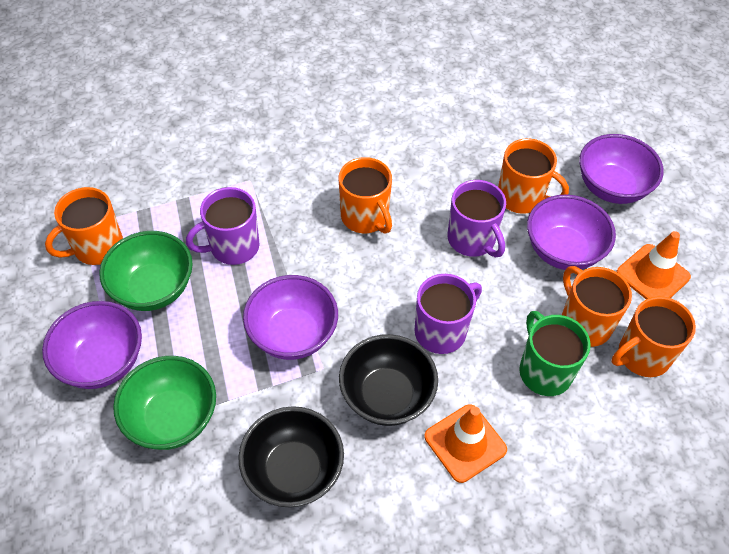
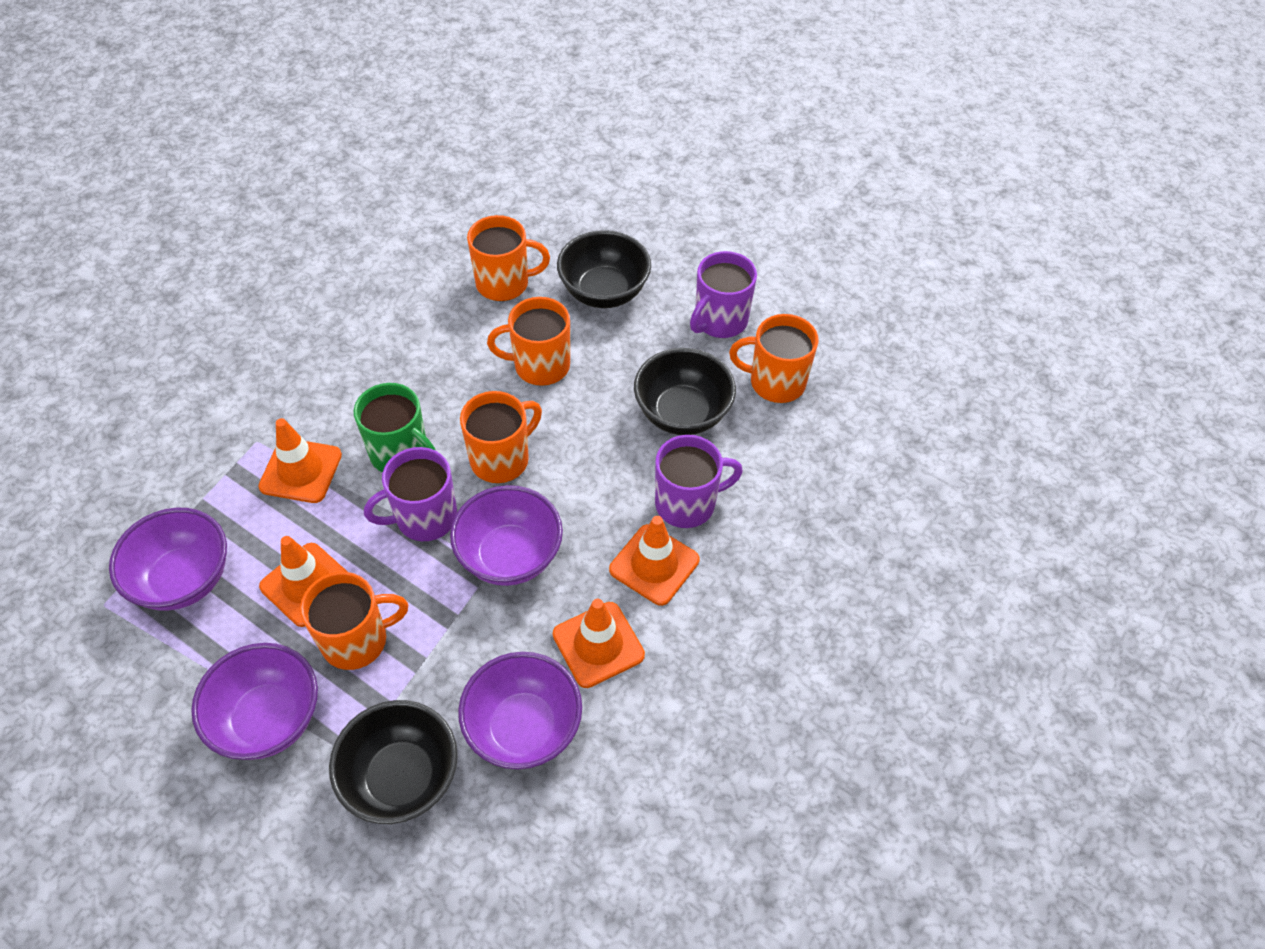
black bowl: 2 -> 3
green bowl: 2 -> 0
orange traffic cone: 2 -> 4

